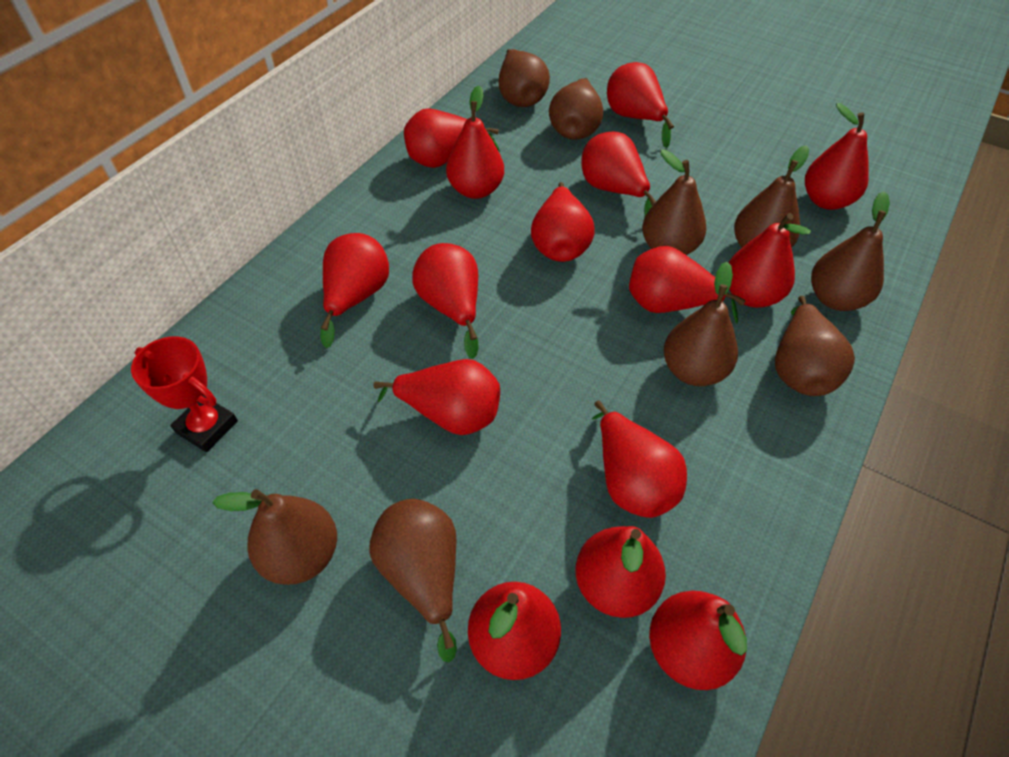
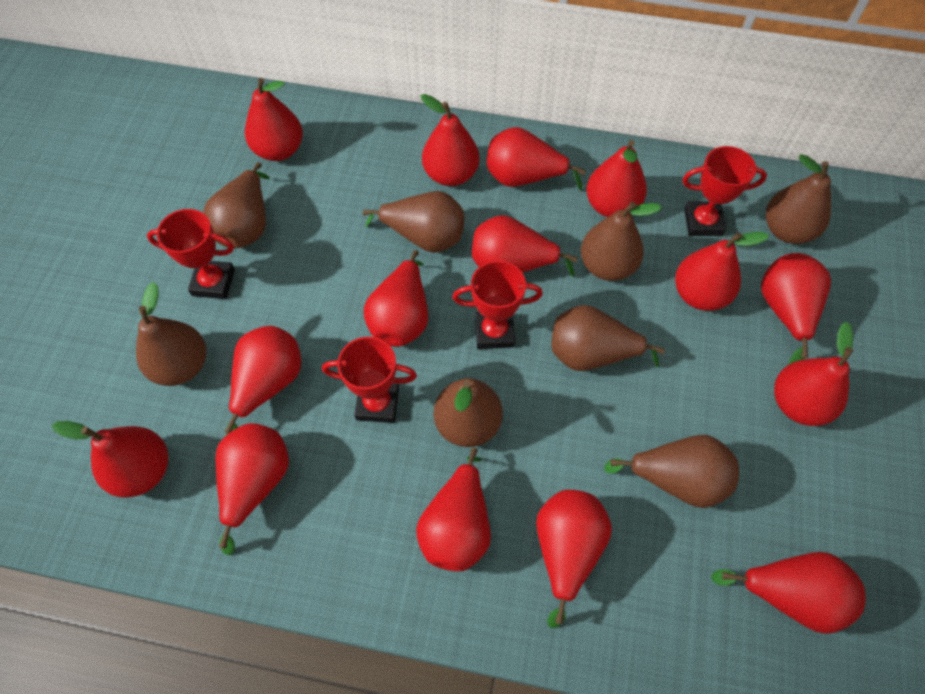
brown pear: 9 -> 8
red trophy: 1 -> 4

